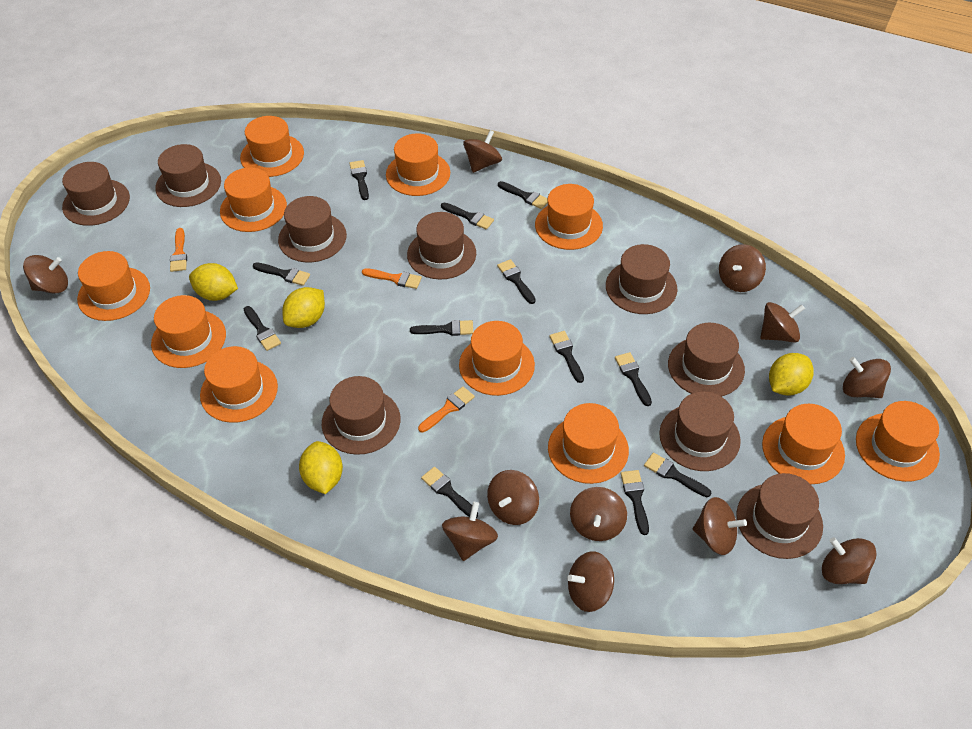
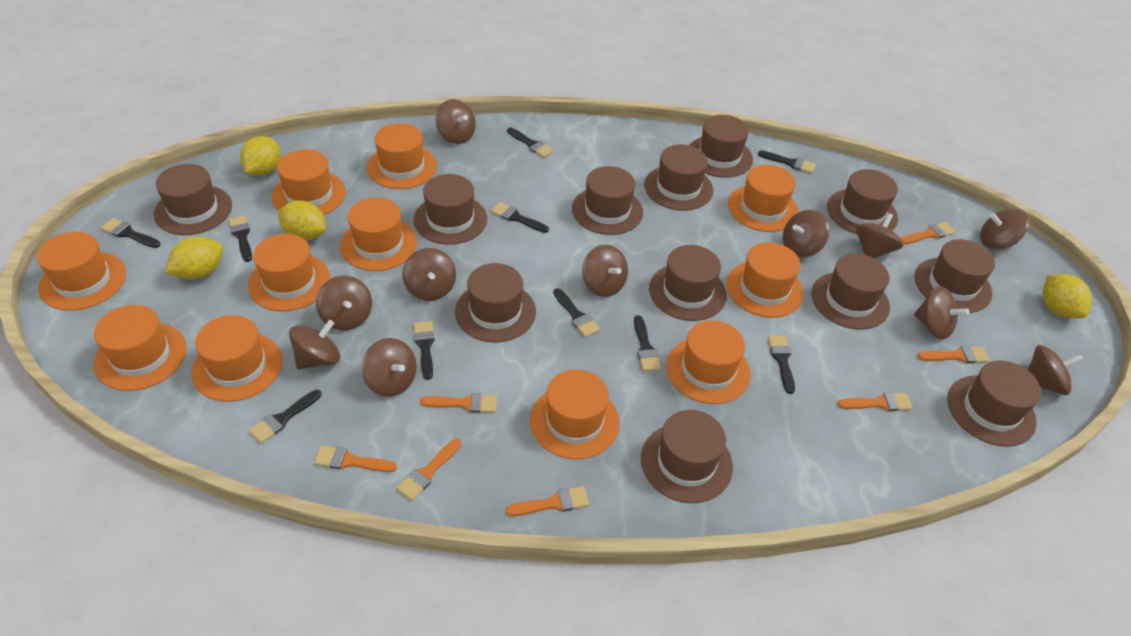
black brush: 12 -> 10
brown hat: 9 -> 12
orange brush: 3 -> 7

